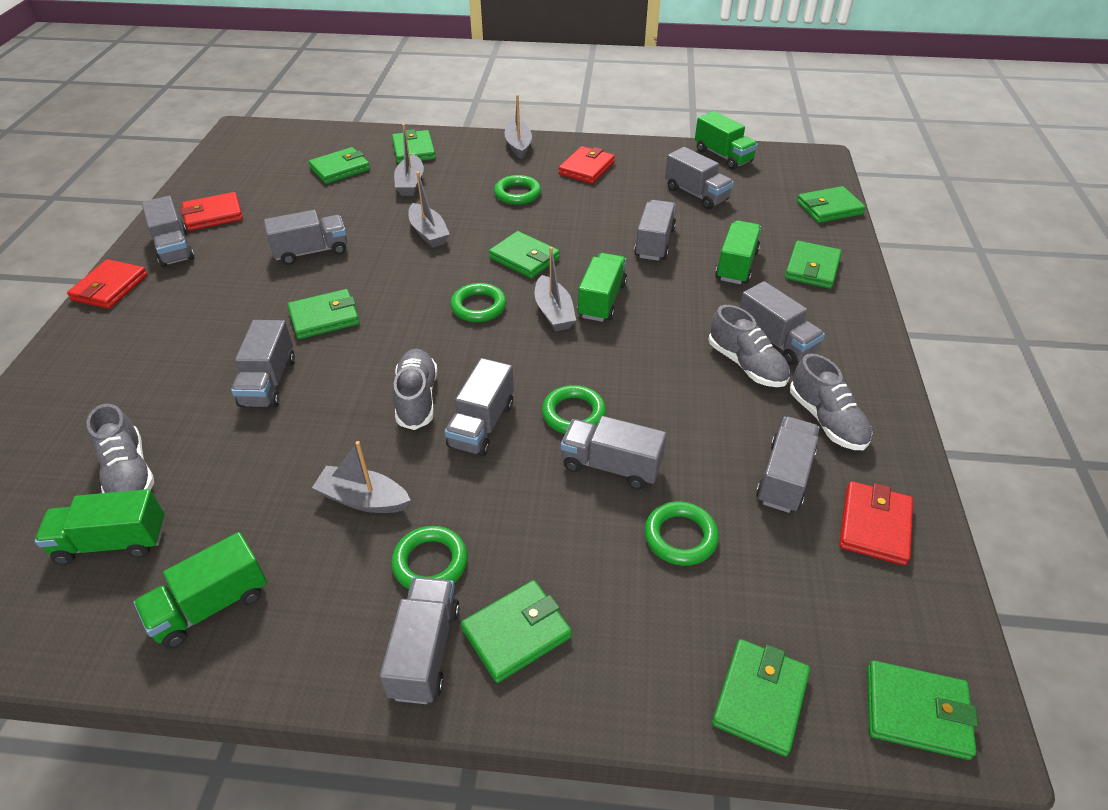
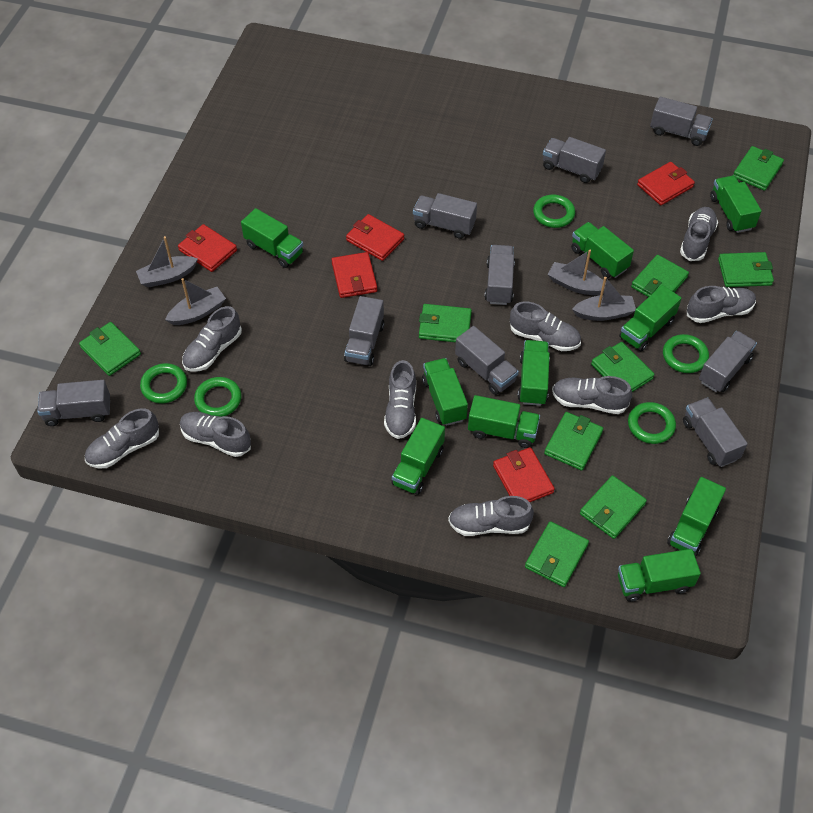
green truck: 5 -> 10
grey boat: 5 -> 4
grey shoe: 4 -> 9
grey truck: 10 -> 9
red wallet: 4 -> 5

